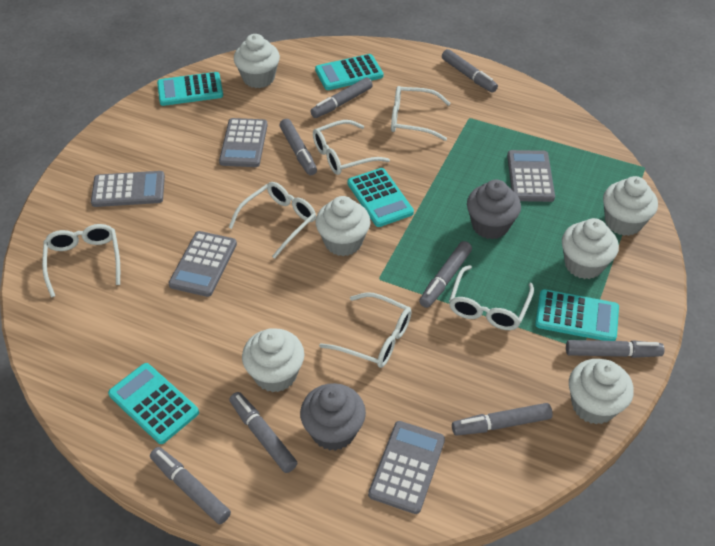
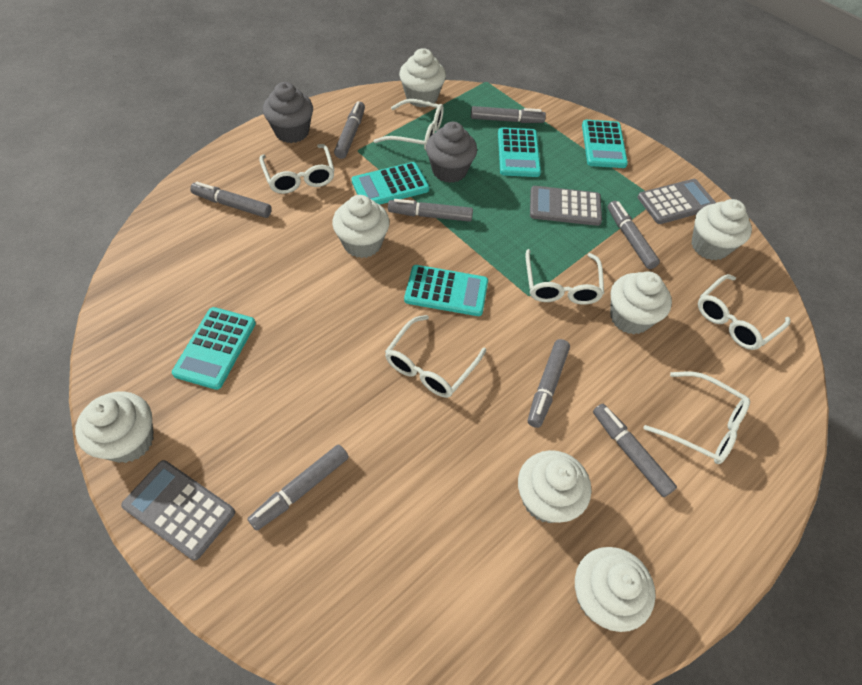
grey calculator: 5 -> 3
white cupcake: 6 -> 7

